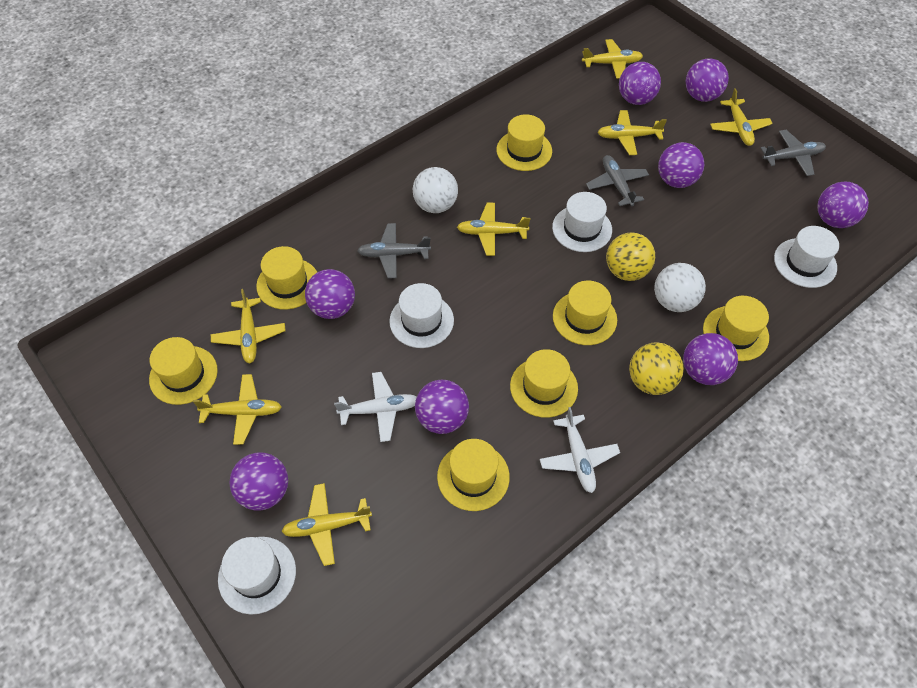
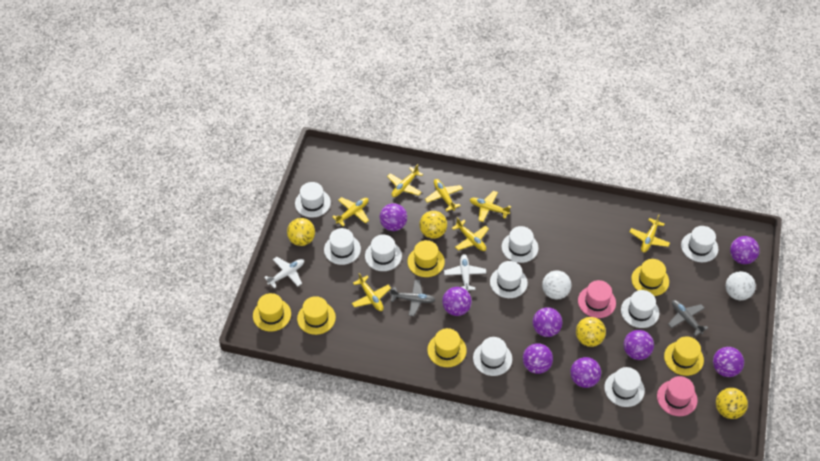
grey plane: 3 -> 2
pink hat: 0 -> 2
white hat: 4 -> 9
yellow ball: 2 -> 4
yellow hat: 7 -> 6

